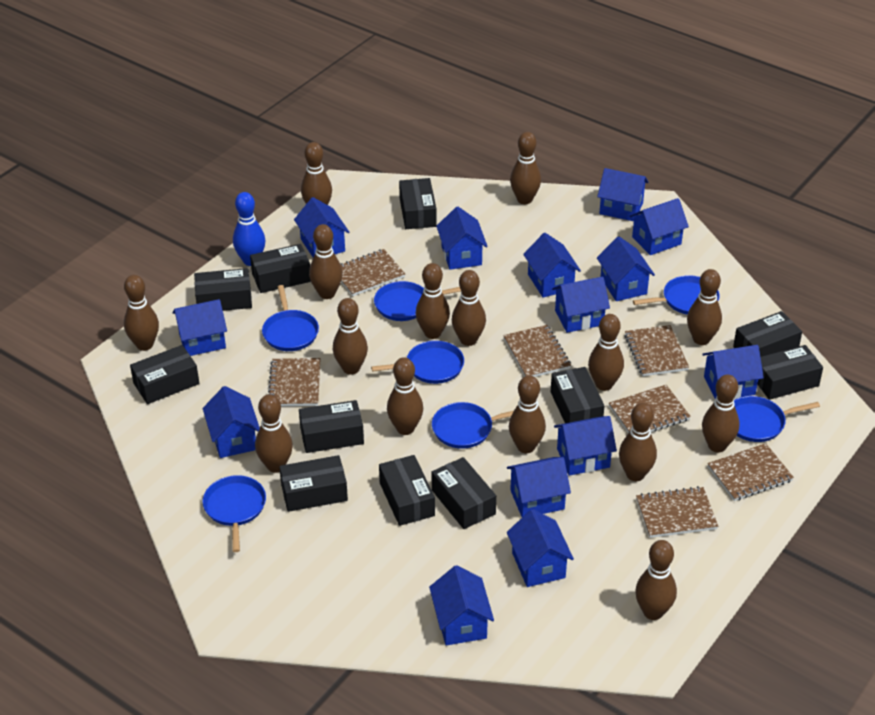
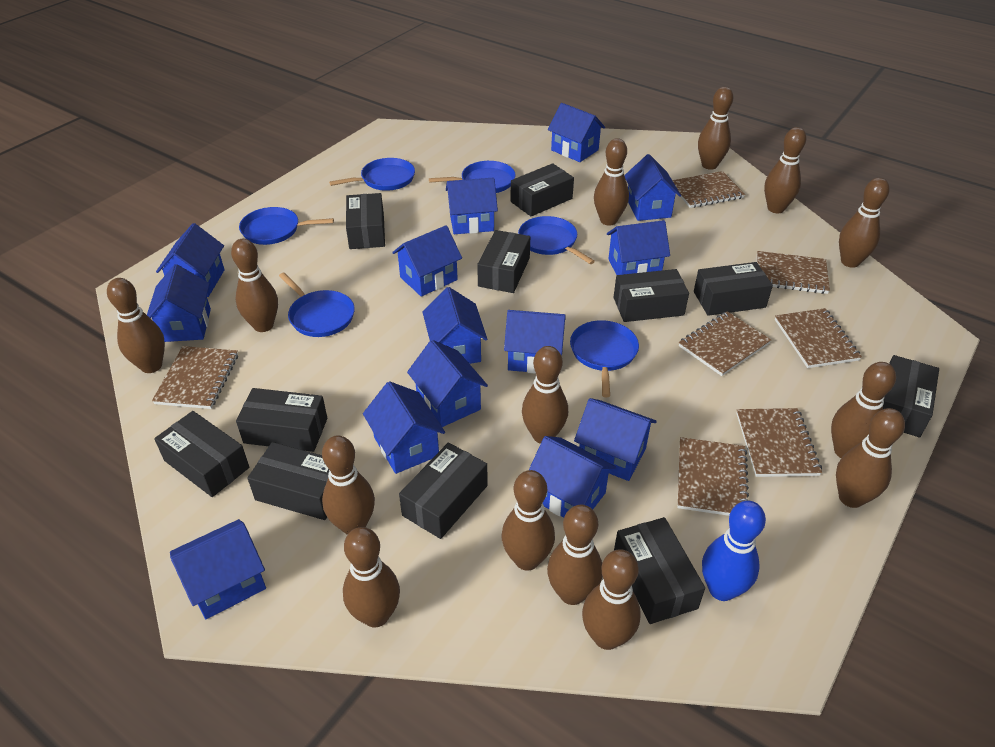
blue pan: 7 -> 6
brown bowling pin: 15 -> 14

